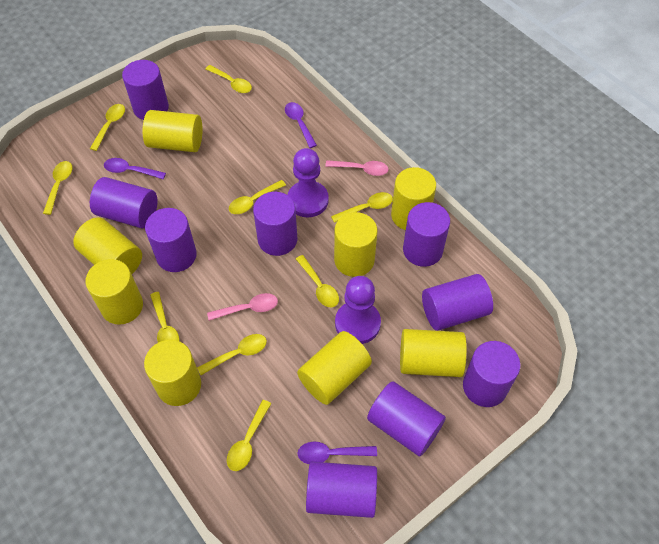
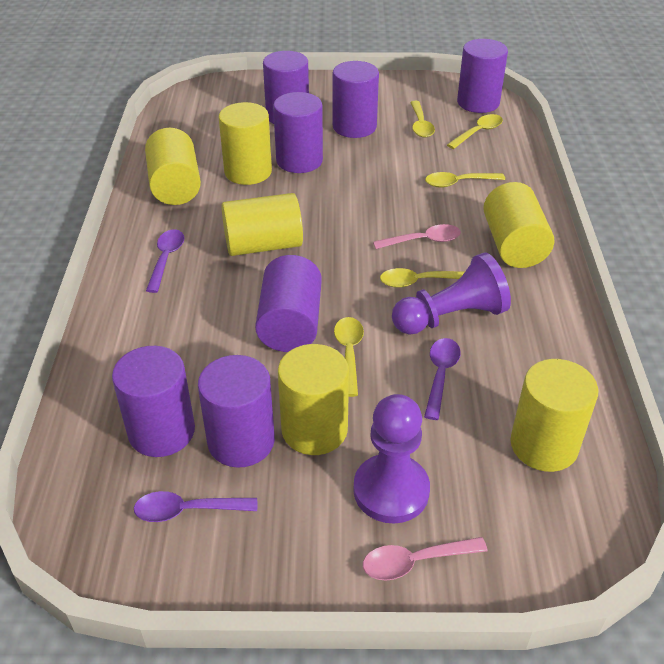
purple cylinder: 9 -> 7
yellow cylinder: 8 -> 6
yellow spoon: 9 -> 5

